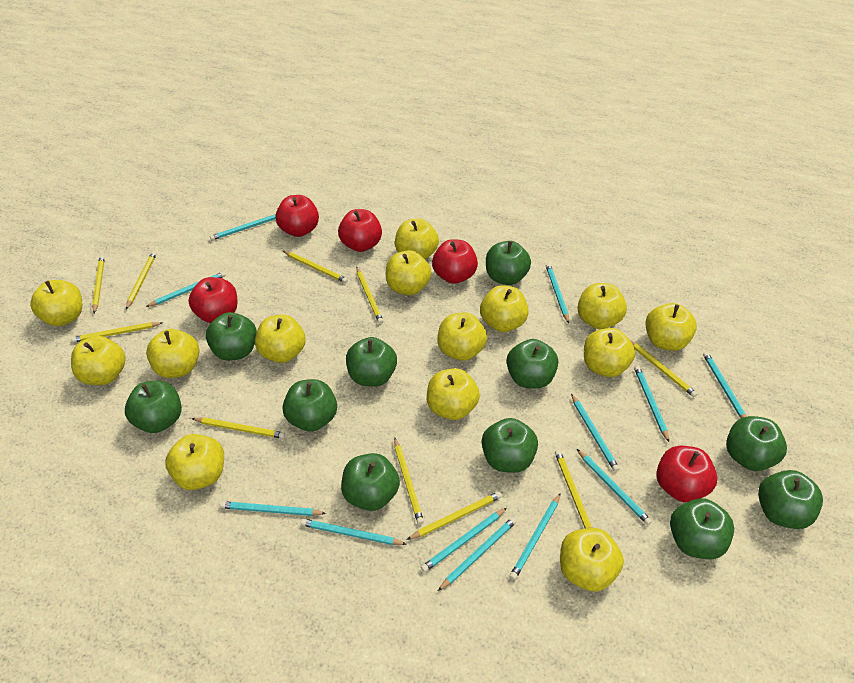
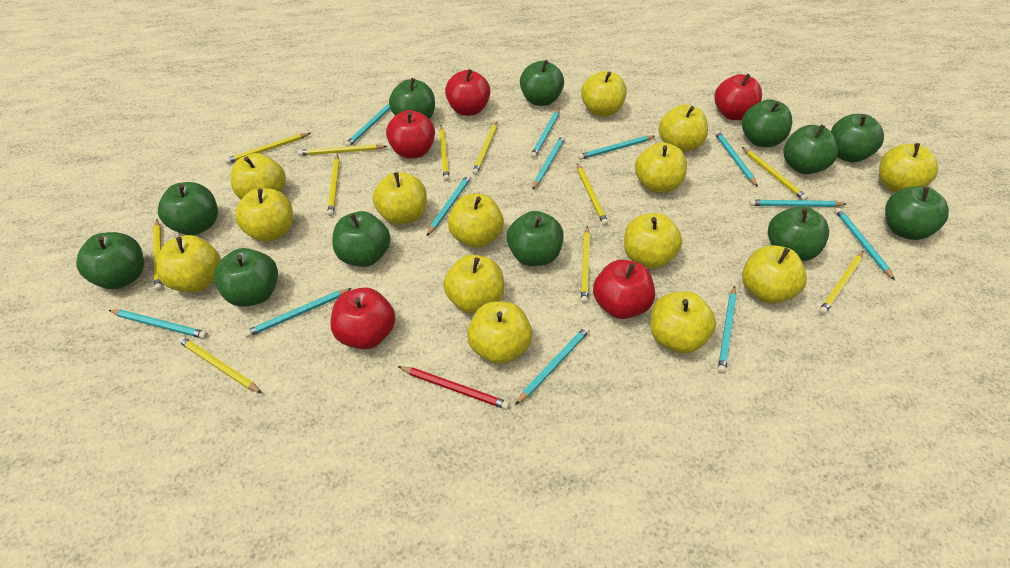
green apple: 11 -> 12
red pencil: 0 -> 1
yellow pencil: 10 -> 11

